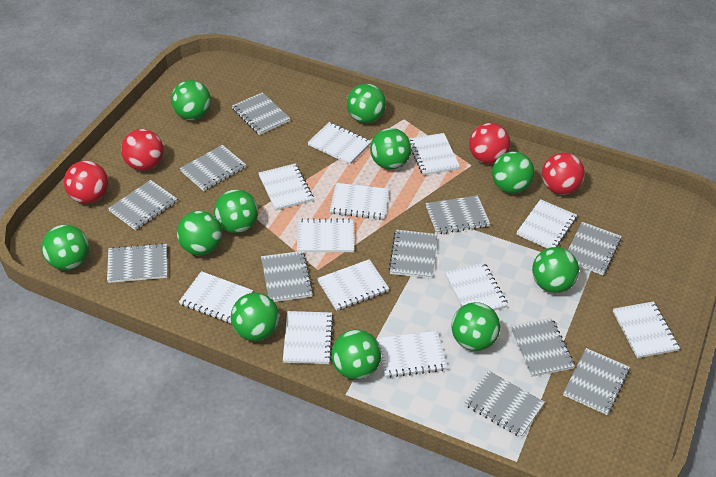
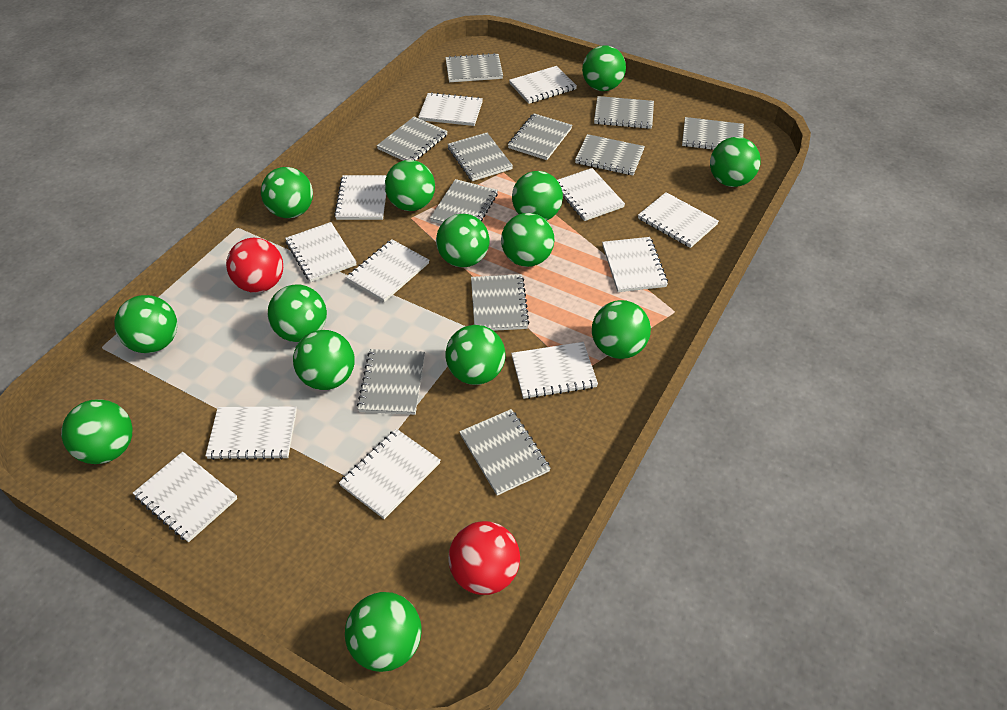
green ball: 11 -> 14
red ball: 4 -> 2

